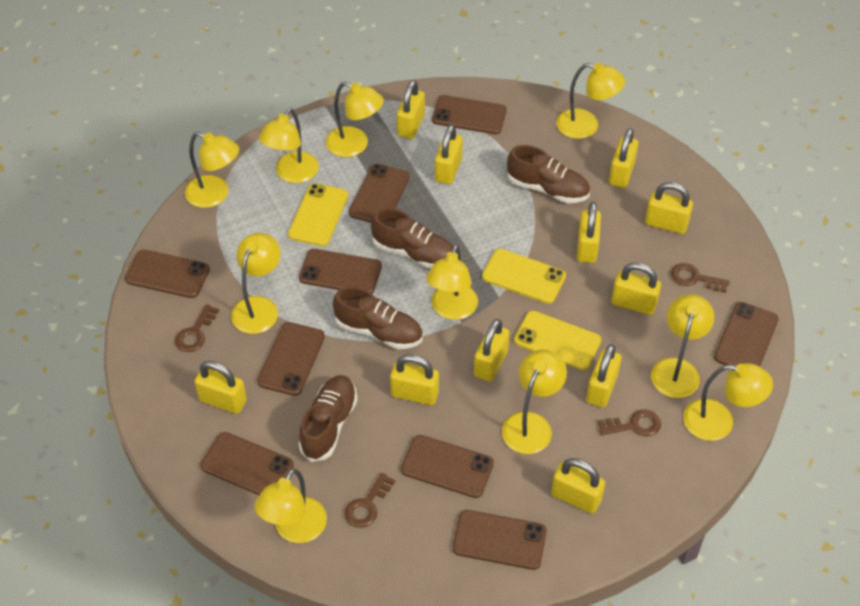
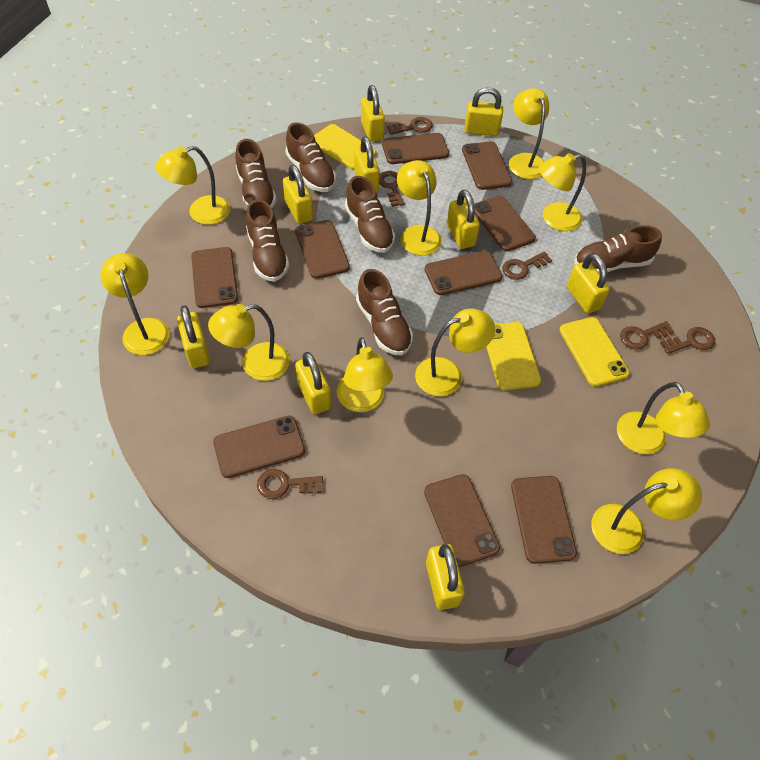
brown key: 4 -> 6
brown shoe: 4 -> 6
yellow padlock: 11 -> 9

